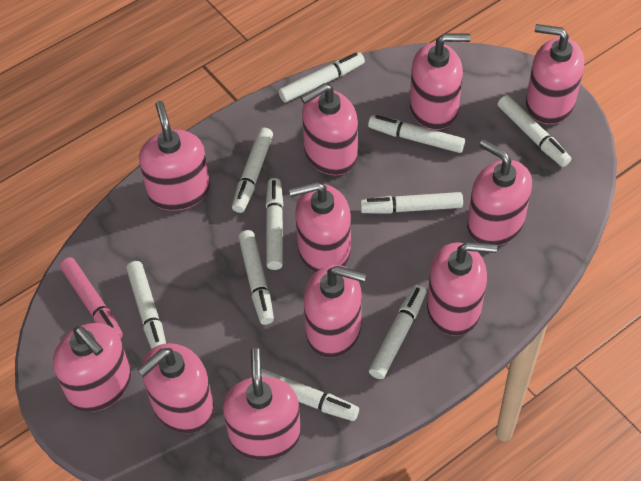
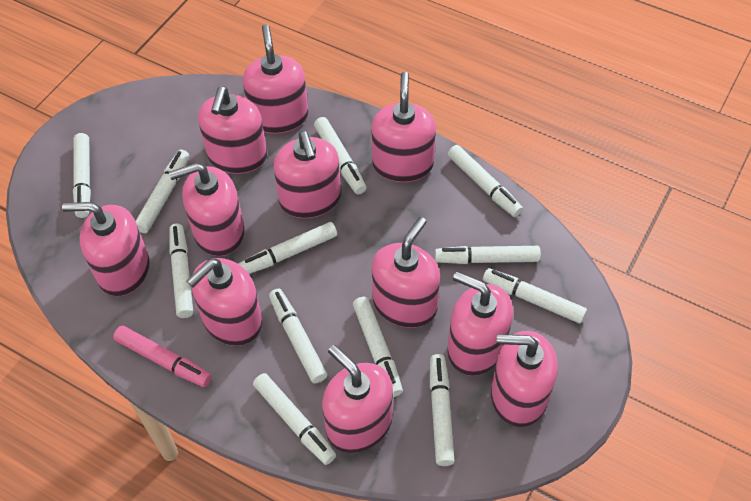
white marker: 10 -> 12

